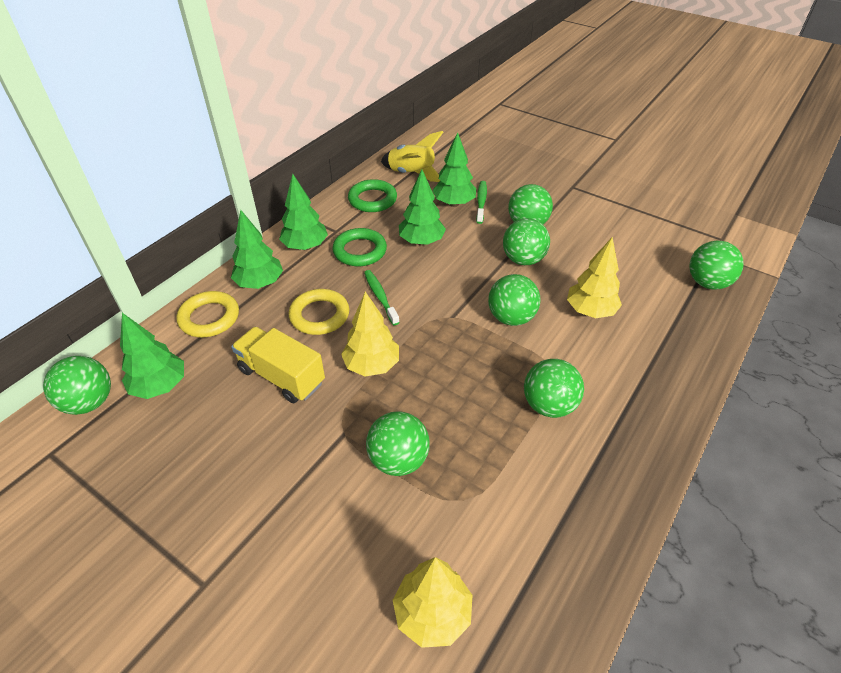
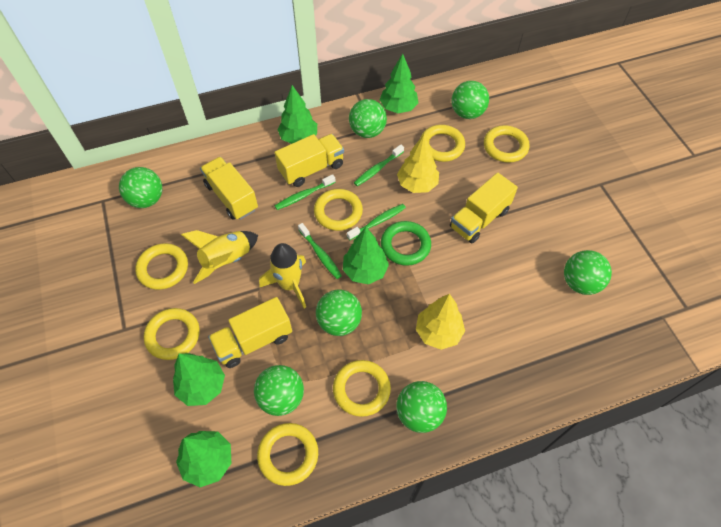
green ring: 2 -> 1
green toothbrush: 2 -> 4
yellow ring: 2 -> 7
yellow rocket: 1 -> 2
yellow tree: 3 -> 2
yellow truck: 1 -> 4

